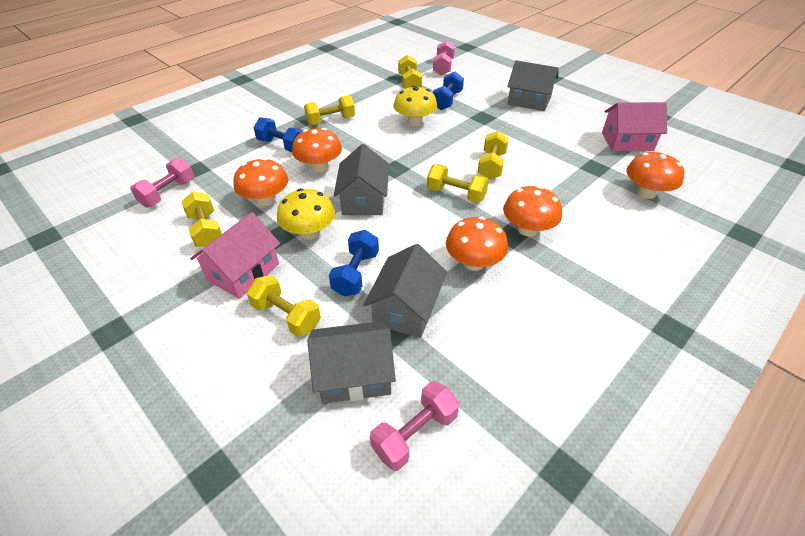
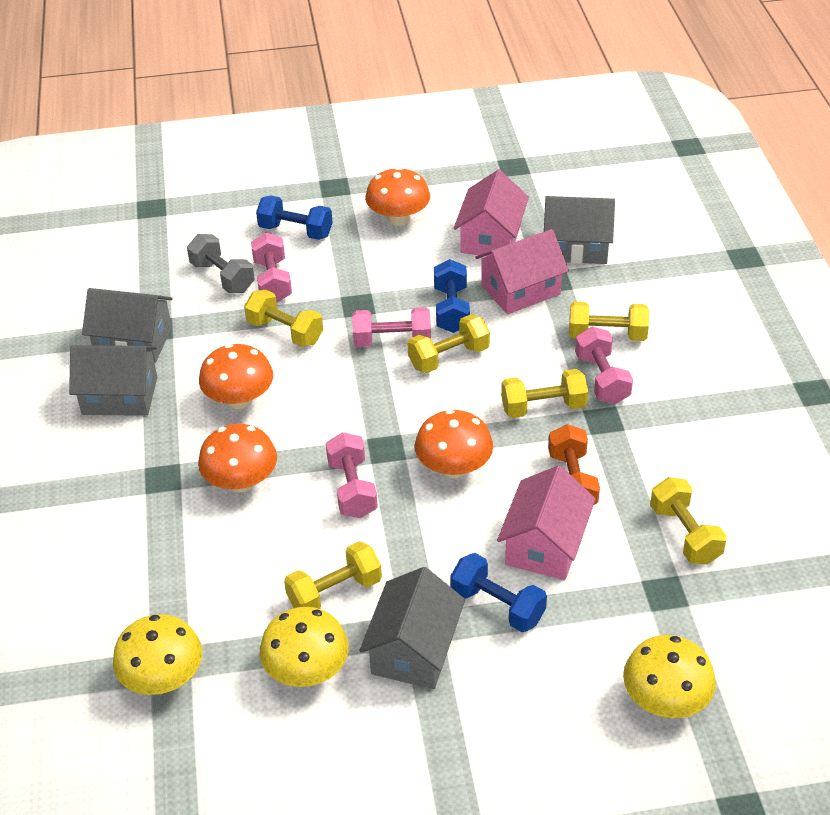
grey dumbbell: 0 -> 1
orange dumbbell: 0 -> 1
orange mushroom: 5 -> 4
pink dumbbell: 3 -> 4
pink house: 2 -> 3
yellow mushroom: 2 -> 3

